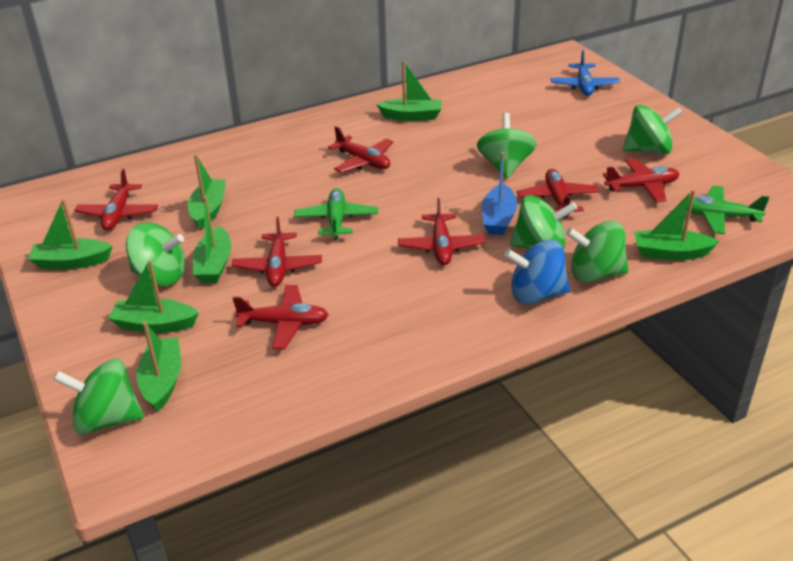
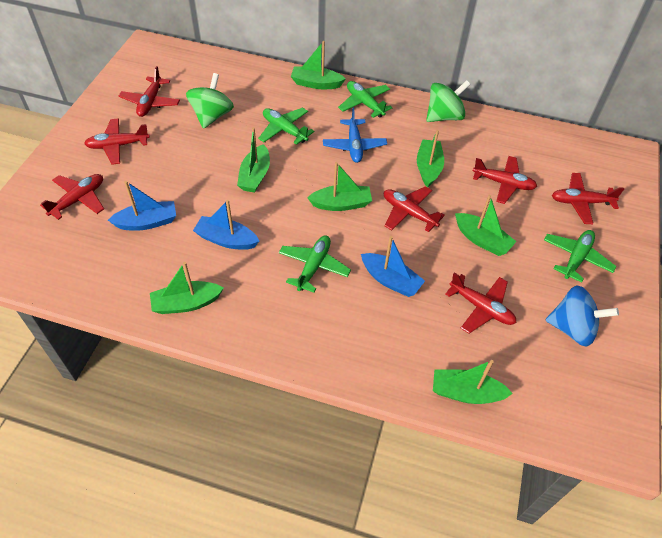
blue boat: 1 -> 3
green plane: 2 -> 4
green spinning top: 6 -> 2

